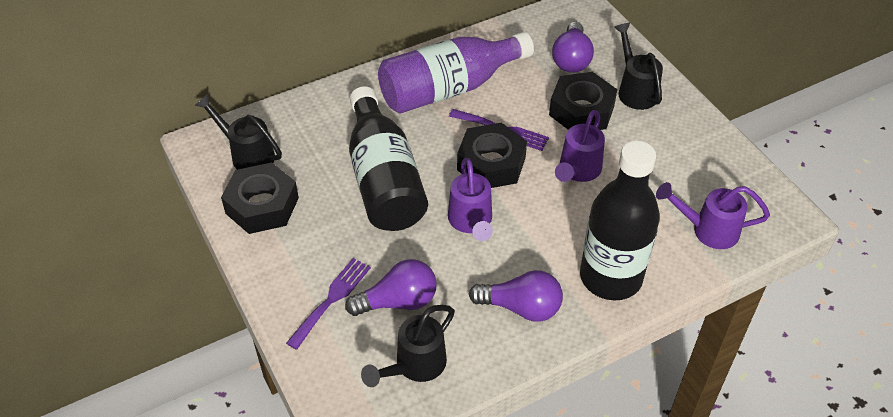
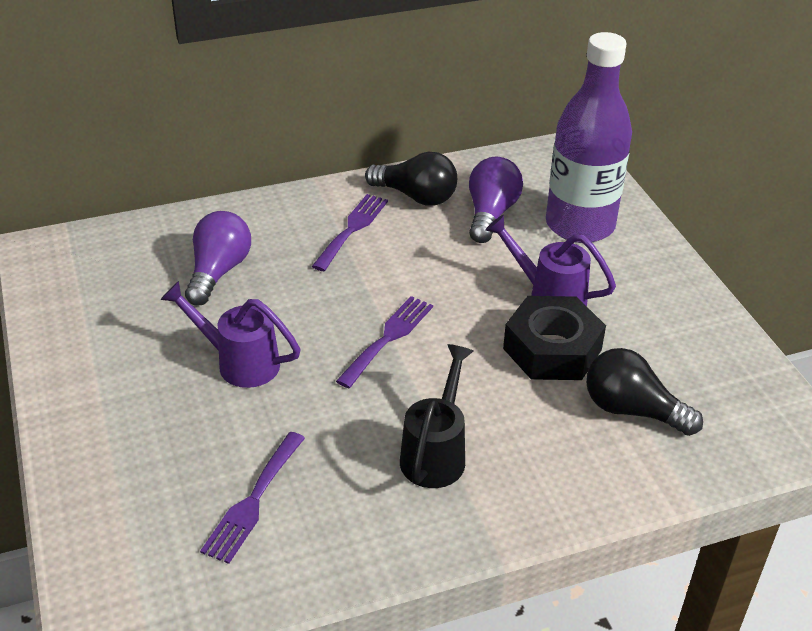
black bottle: 2 -> 0
black light bulb: 0 -> 2
black nut: 3 -> 1
black watering can: 3 -> 1
purple fork: 2 -> 3
purple light bulb: 3 -> 2
purple watering can: 3 -> 2

